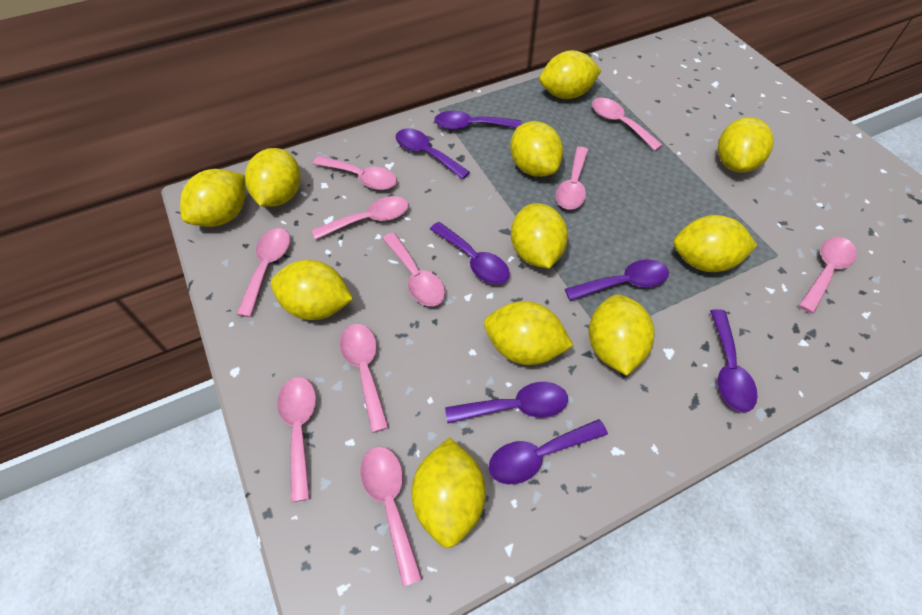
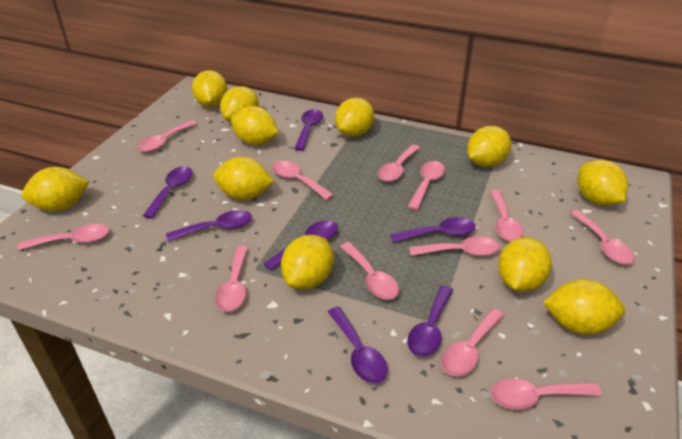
pink spoon: 10 -> 12

